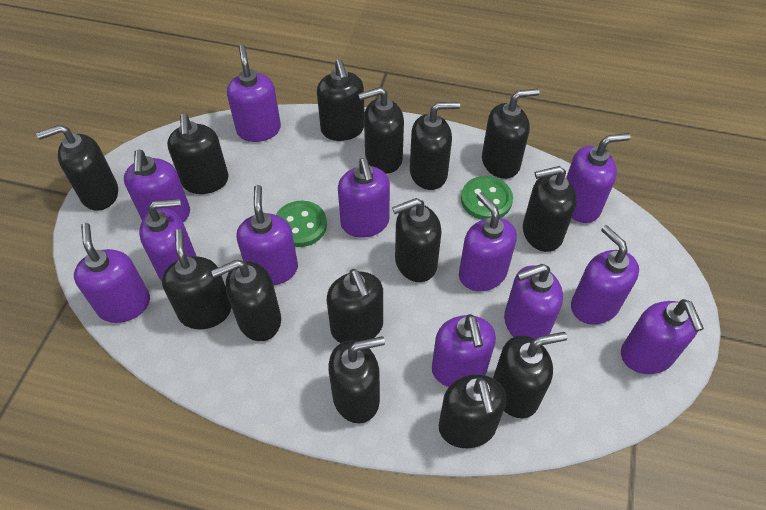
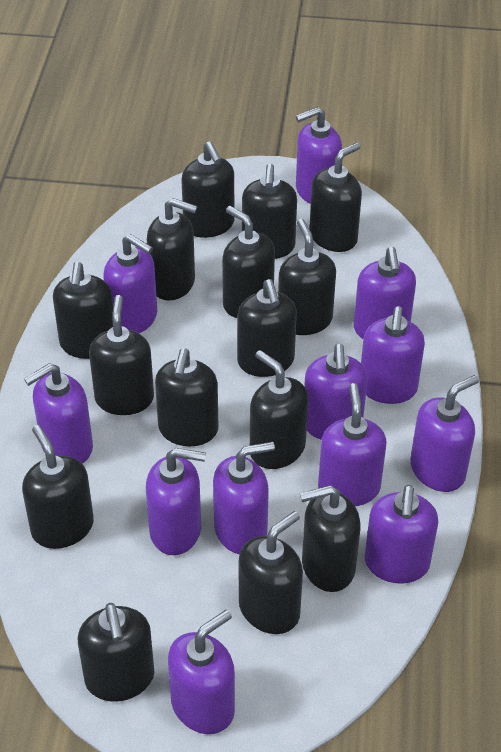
black soap dispenser: 14 -> 15
green button: 2 -> 0

